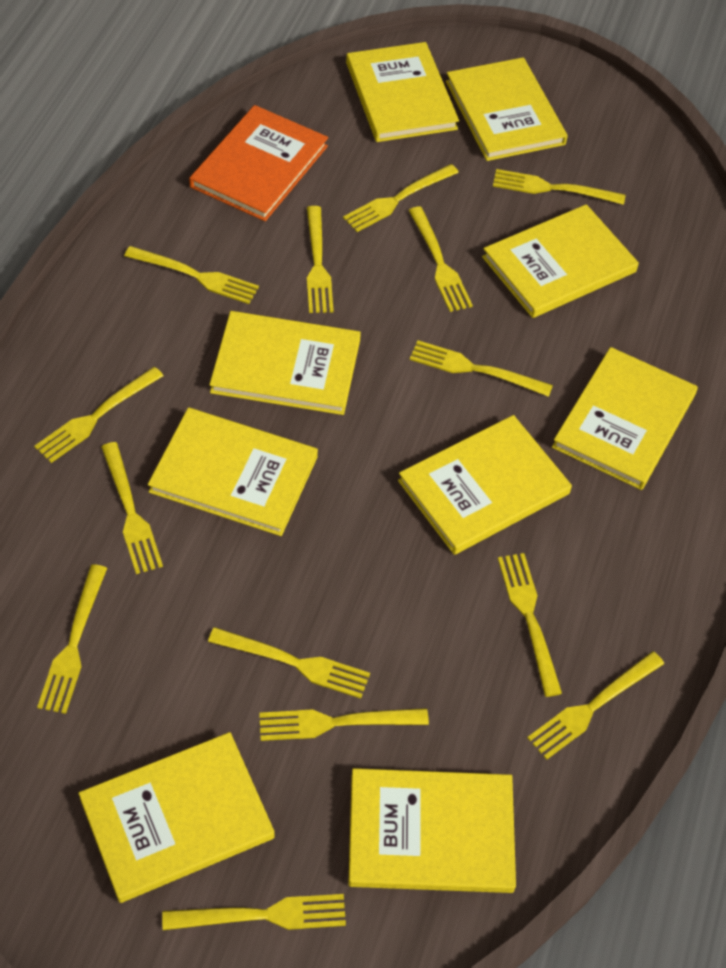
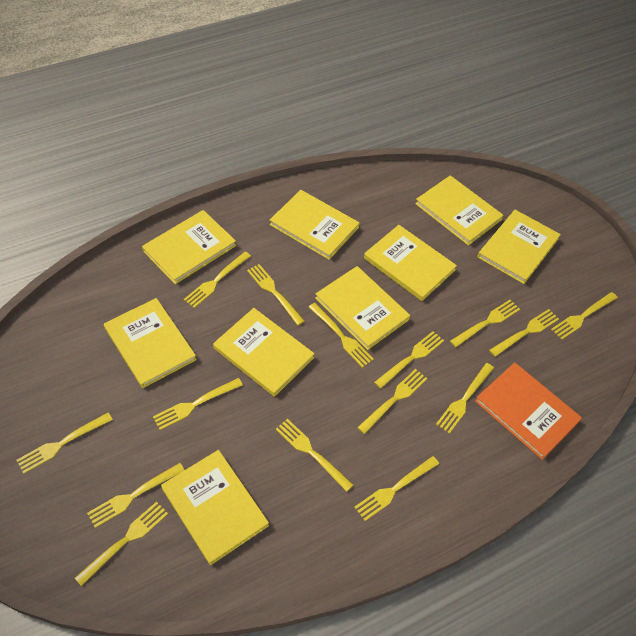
yellow fork: 14 -> 15

